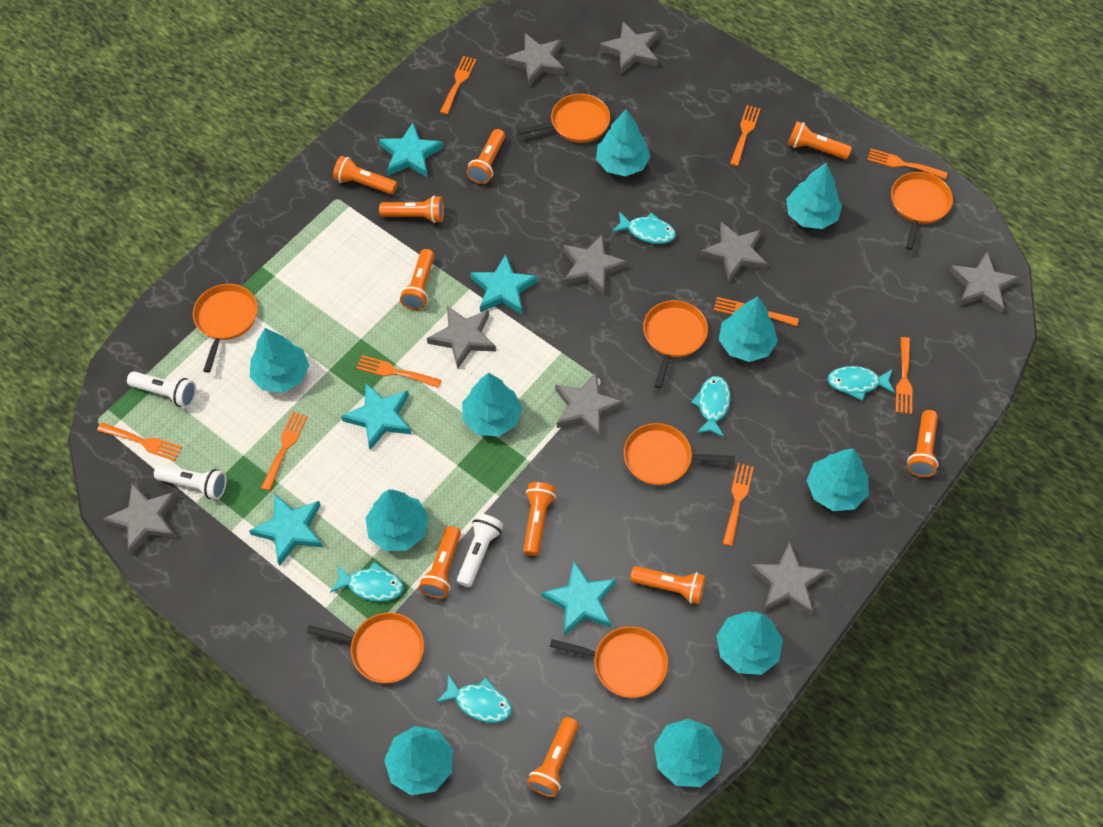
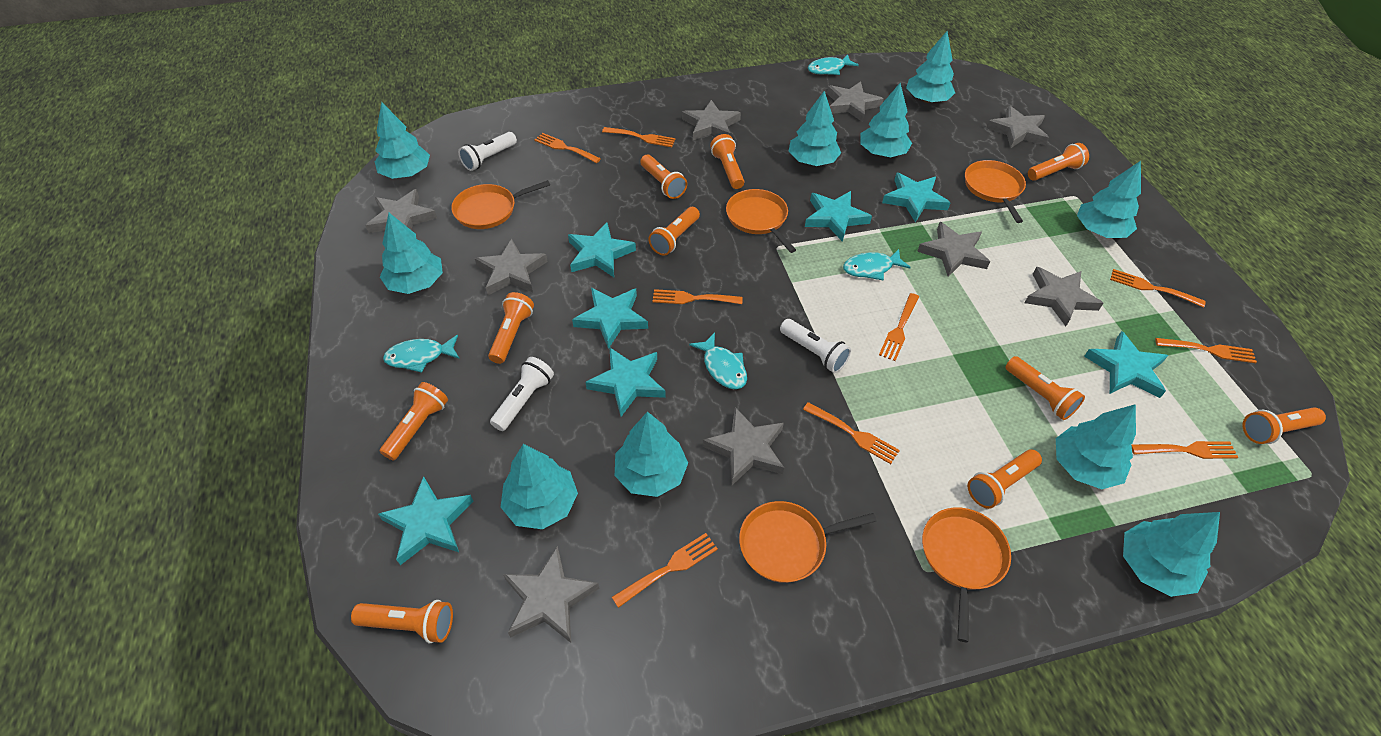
orange pan: 7 -> 5
turquoise fish: 5 -> 4
turquoise star: 5 -> 7

